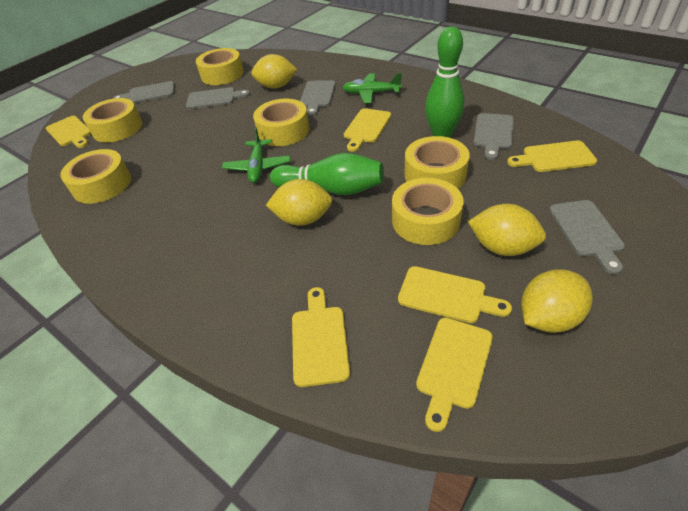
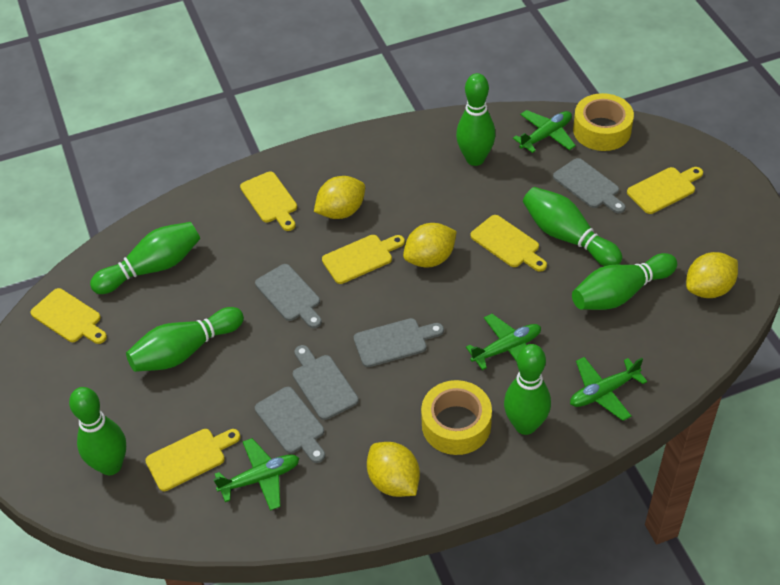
green bowling pin: 2 -> 7
green plane: 2 -> 4
yellow tape: 6 -> 2

